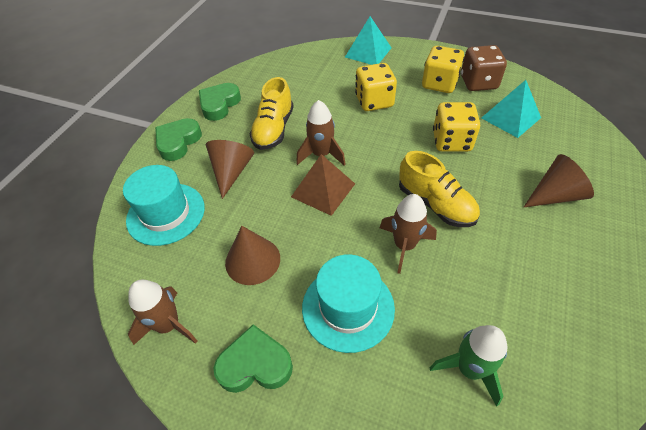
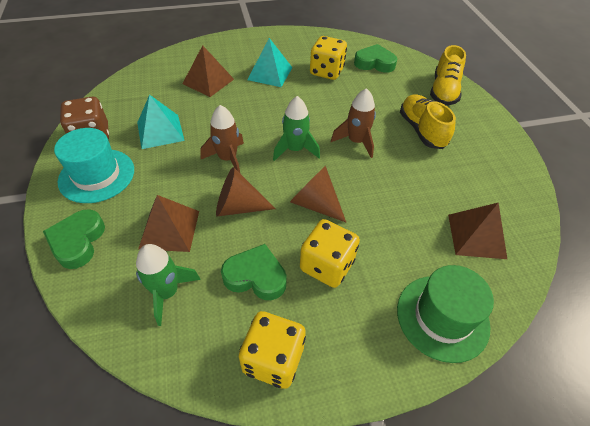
brown cone: 3 -> 2
brown pyramid: 1 -> 3
brown rocket: 3 -> 2
green hat: 0 -> 1
green rocket: 1 -> 2
turquoise hat: 2 -> 1

